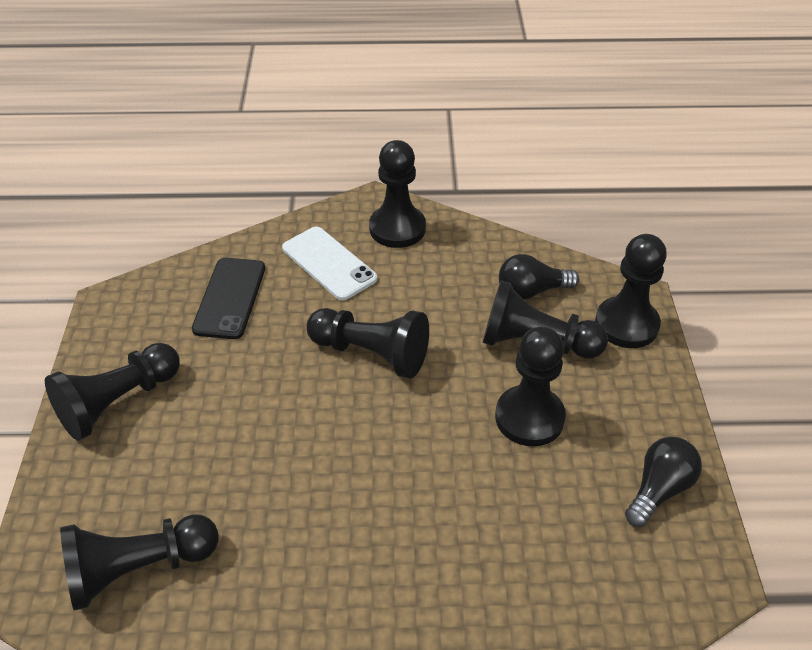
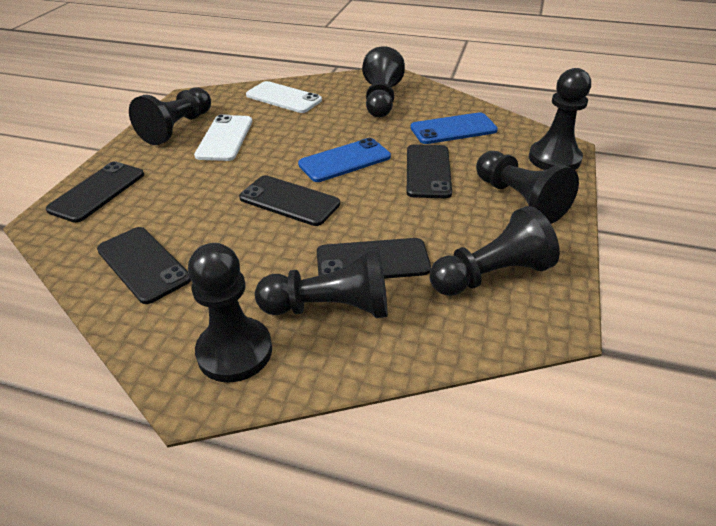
black light bulb: 2 -> 0
black phone: 1 -> 5
blue phone: 0 -> 2
white phone: 1 -> 2

